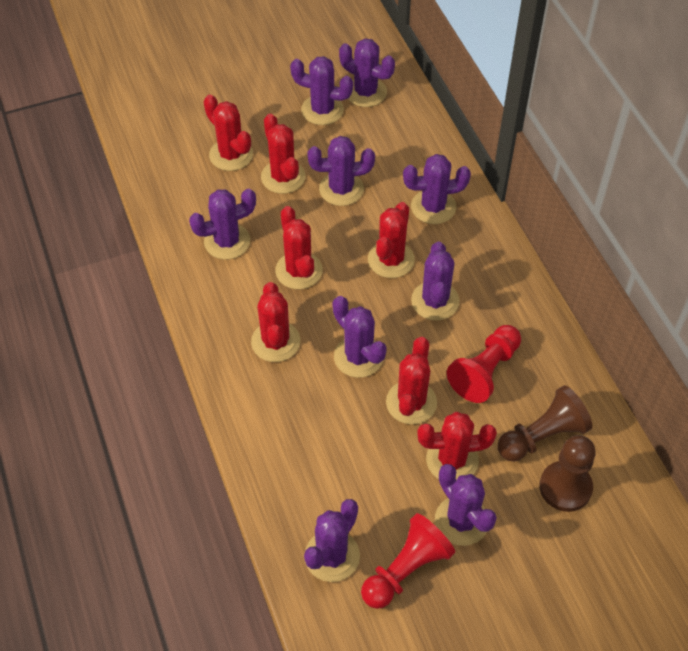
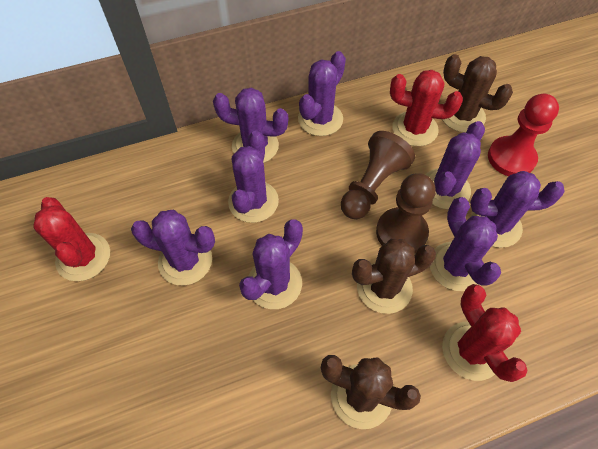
brown cactus: 0 -> 3
purple cactus: 9 -> 8
red cactus: 7 -> 3
red pawn: 2 -> 1

